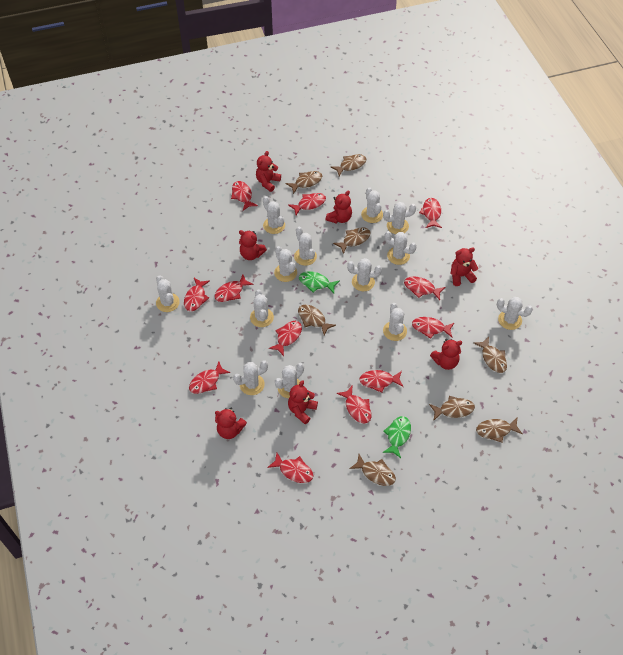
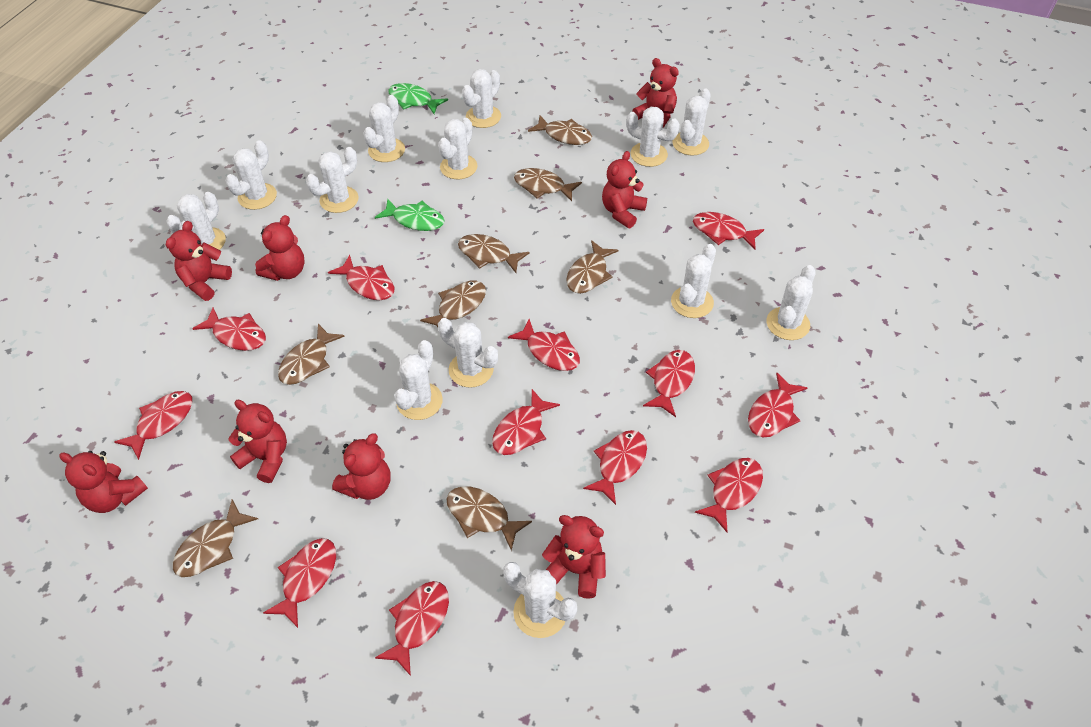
red teddy bear: 7 -> 8

